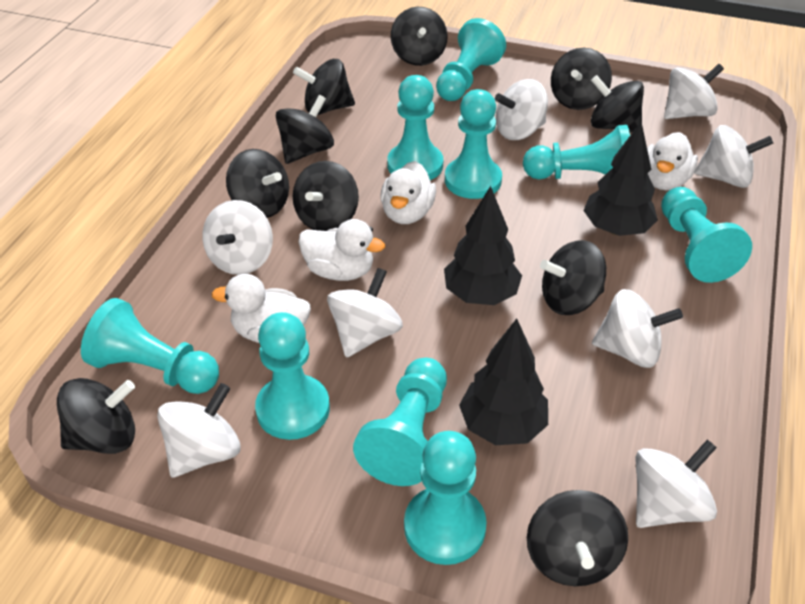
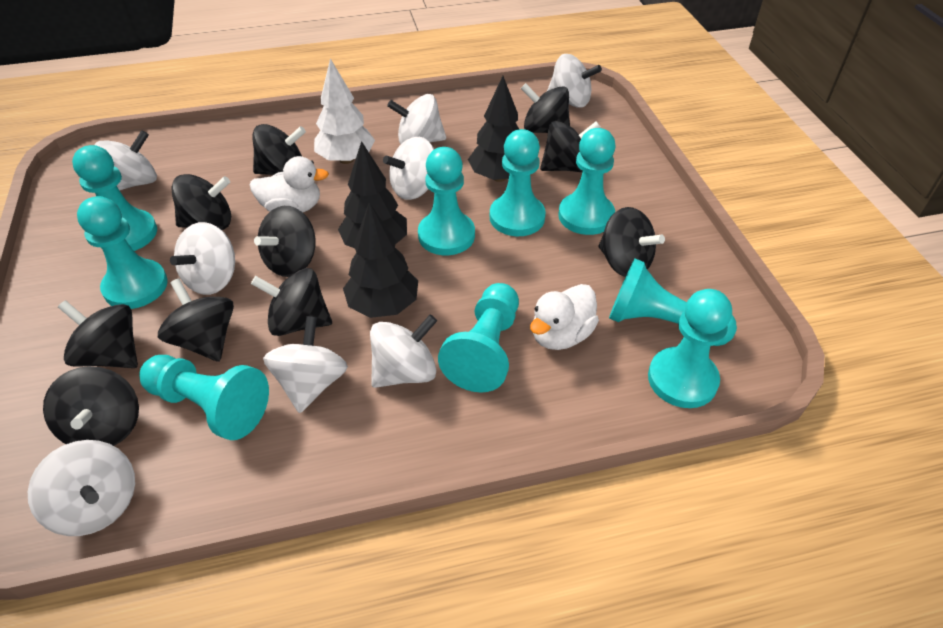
white duck: 4 -> 2
white tree: 0 -> 1

